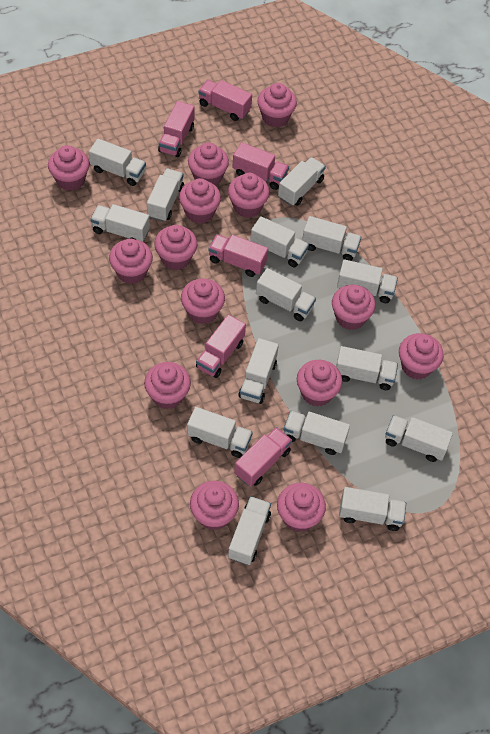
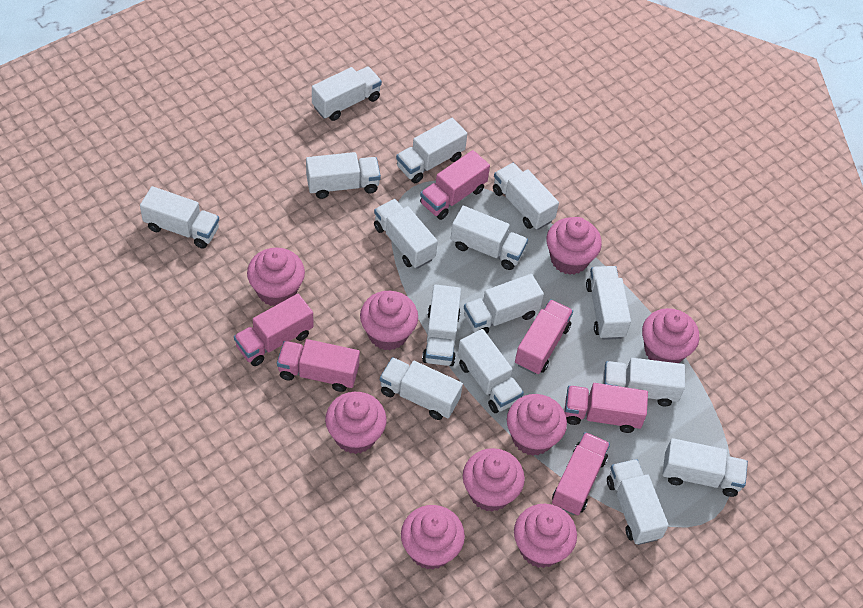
pink cupcake: 14 -> 9

